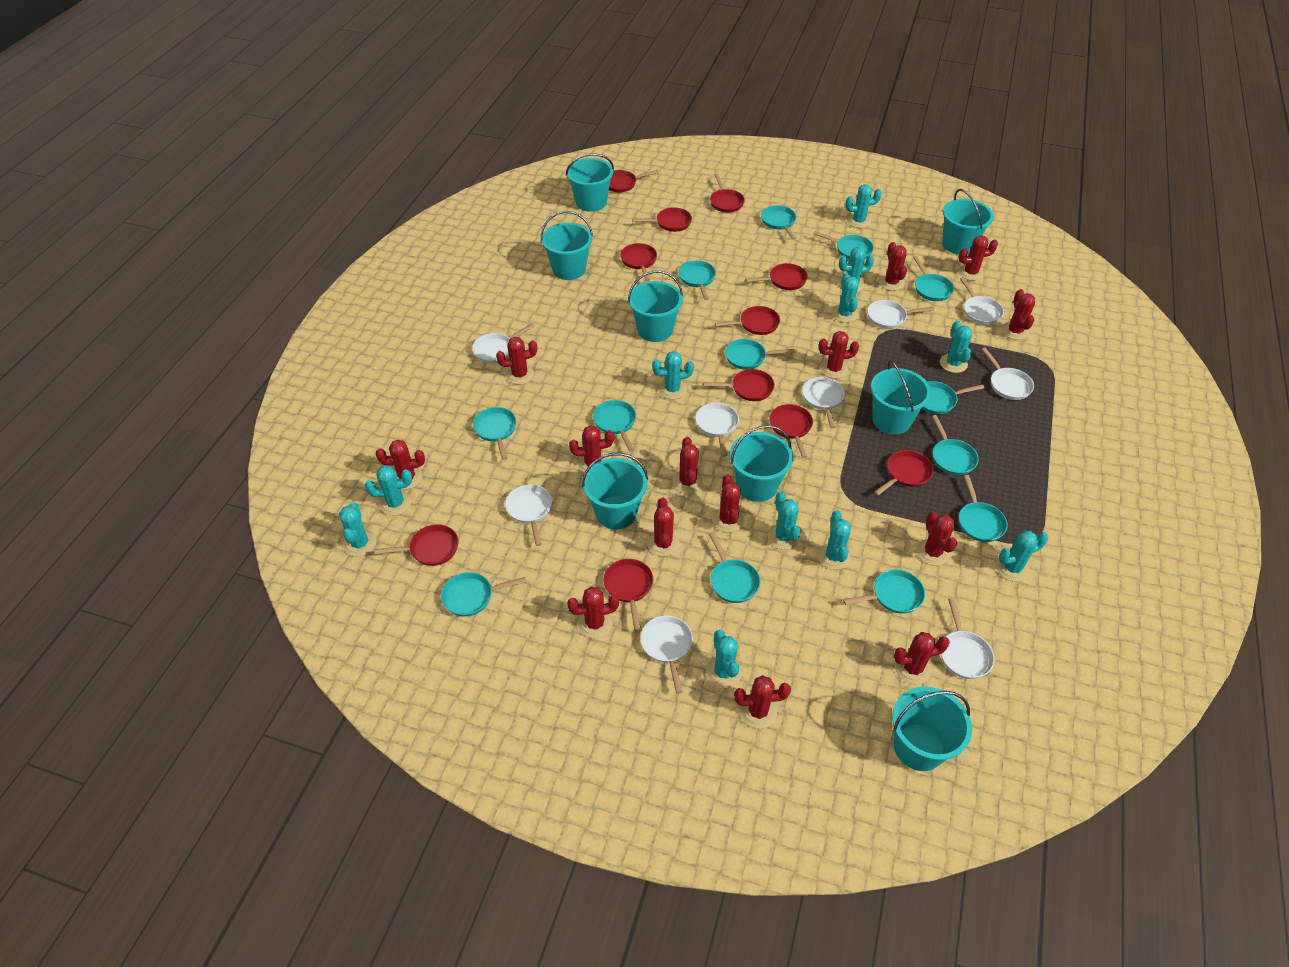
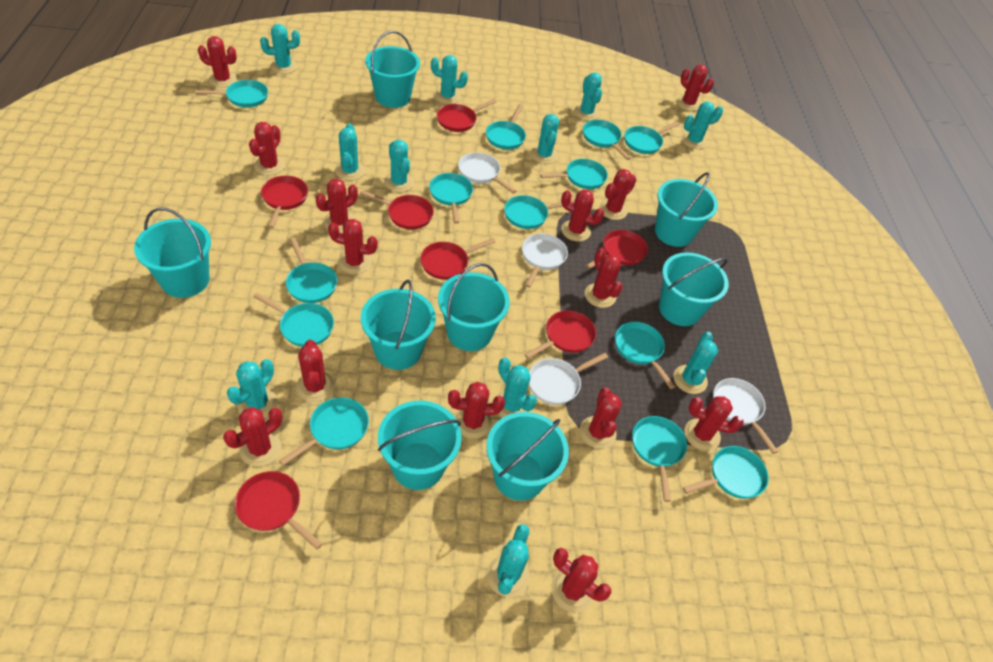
red pan: 11 -> 7
white pan: 9 -> 4

